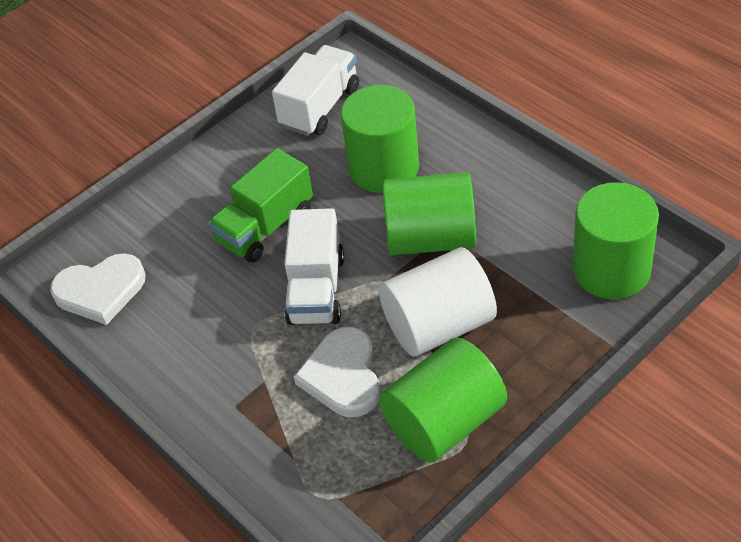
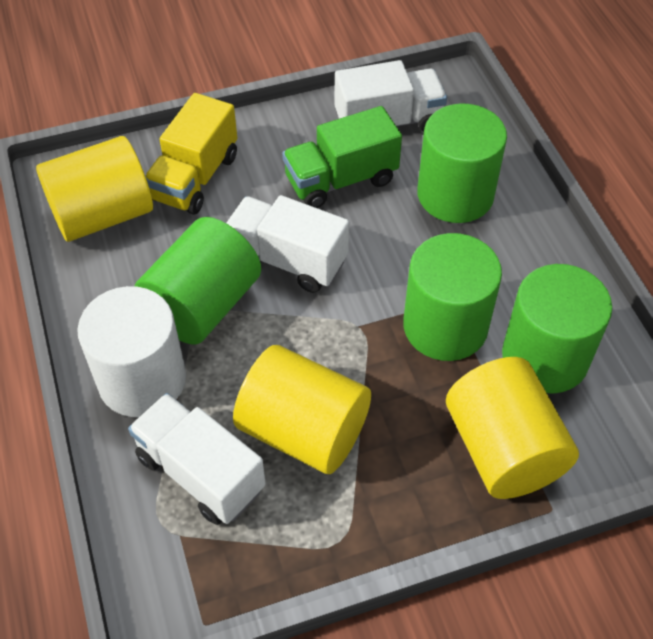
white heart: 2 -> 0
white truck: 2 -> 3
yellow cylinder: 0 -> 3
yellow truck: 0 -> 1

